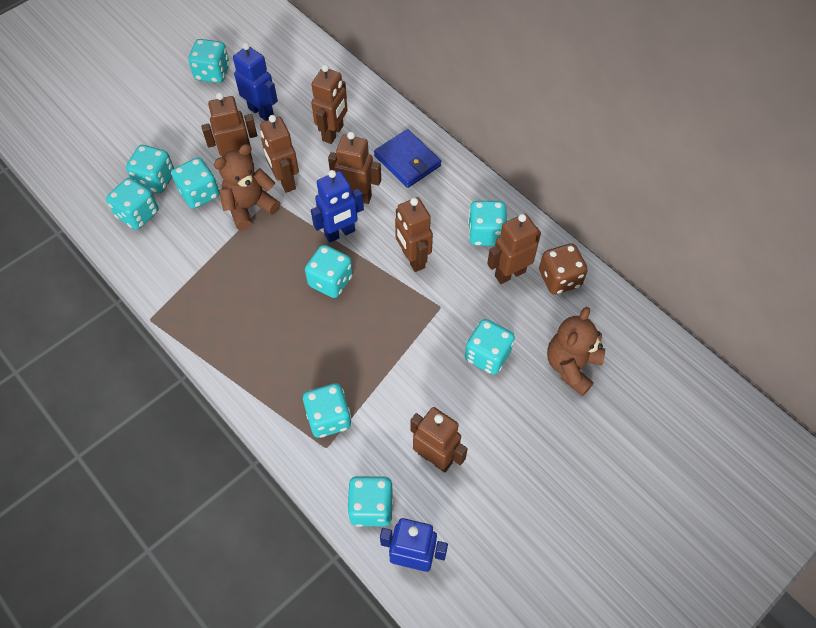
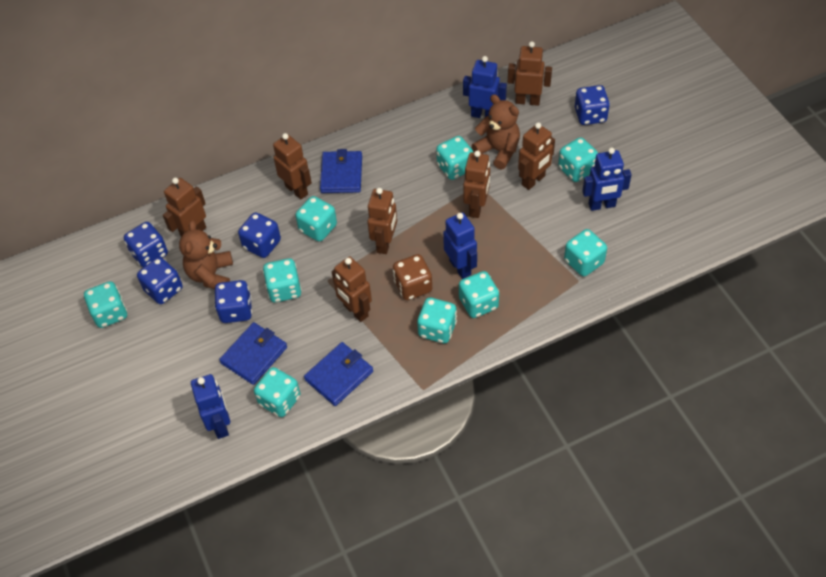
blue dice: 0 -> 5
blue robot: 3 -> 4
blue wallet: 1 -> 3

